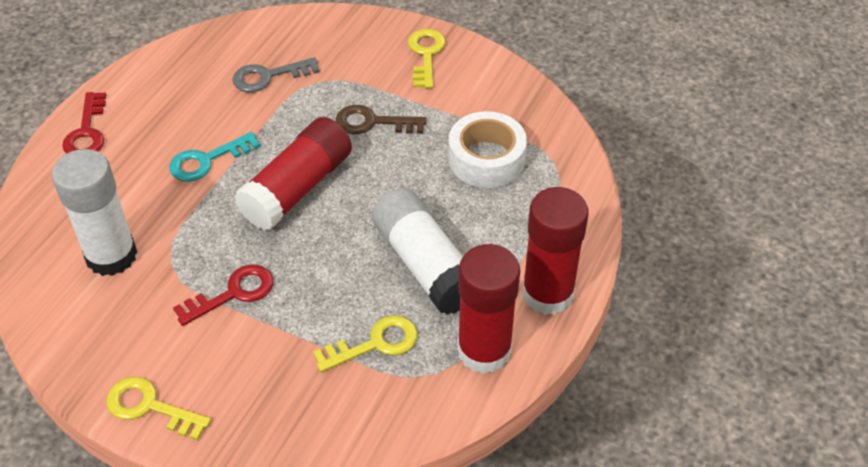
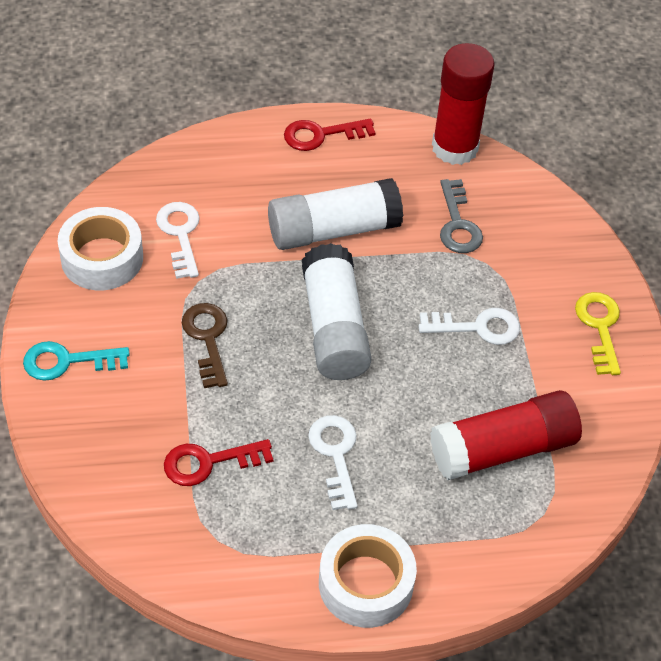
red glue stick: 3 -> 2
white key: 0 -> 3
white tape: 1 -> 2
yellow key: 3 -> 1

